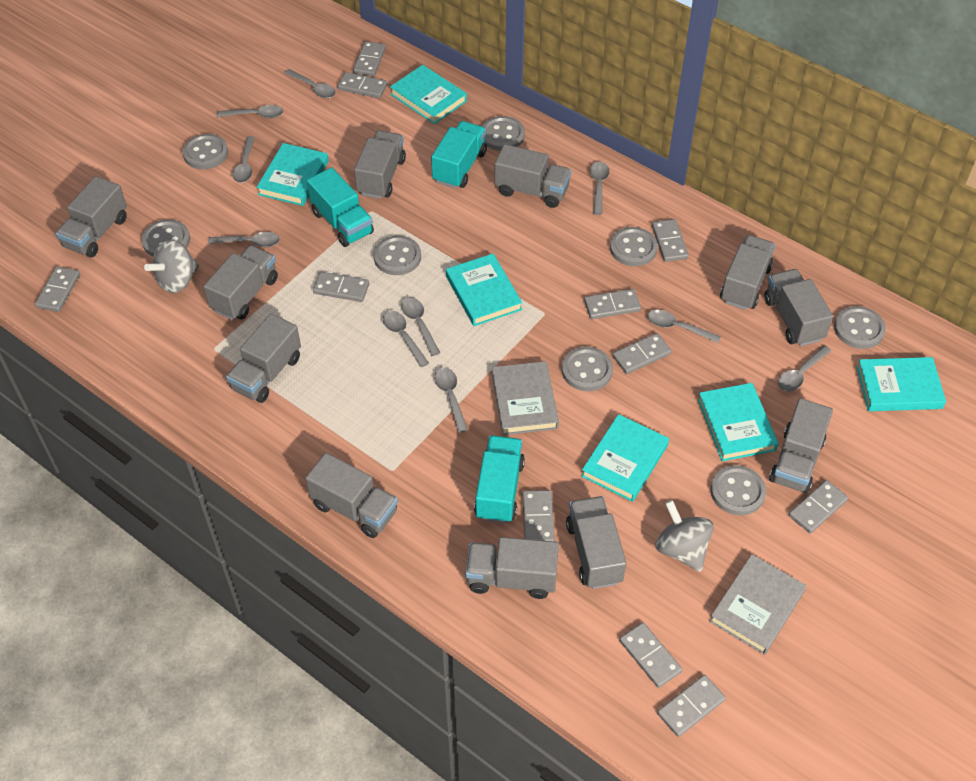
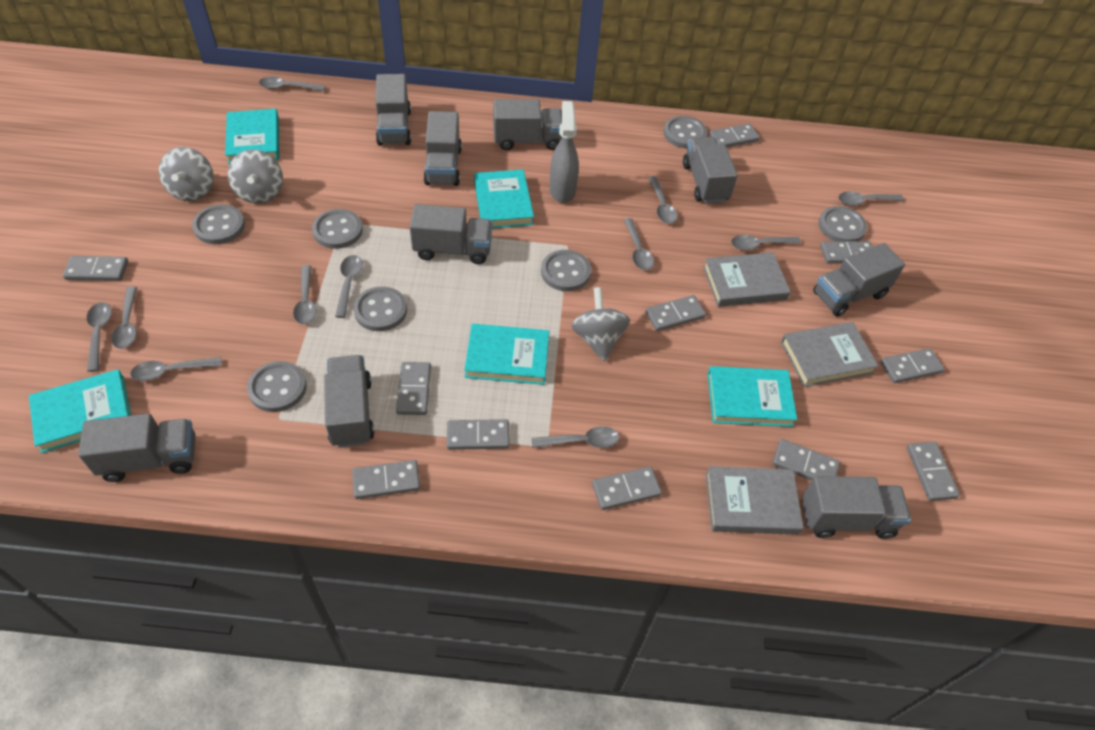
grey book: 2 -> 3
grey button: 8 -> 7
grey spinning top: 2 -> 3
grey spoon: 10 -> 11
grey spray bottle: 0 -> 1
grey truck: 11 -> 9
turquoise book: 6 -> 5
turquoise truck: 3 -> 0

